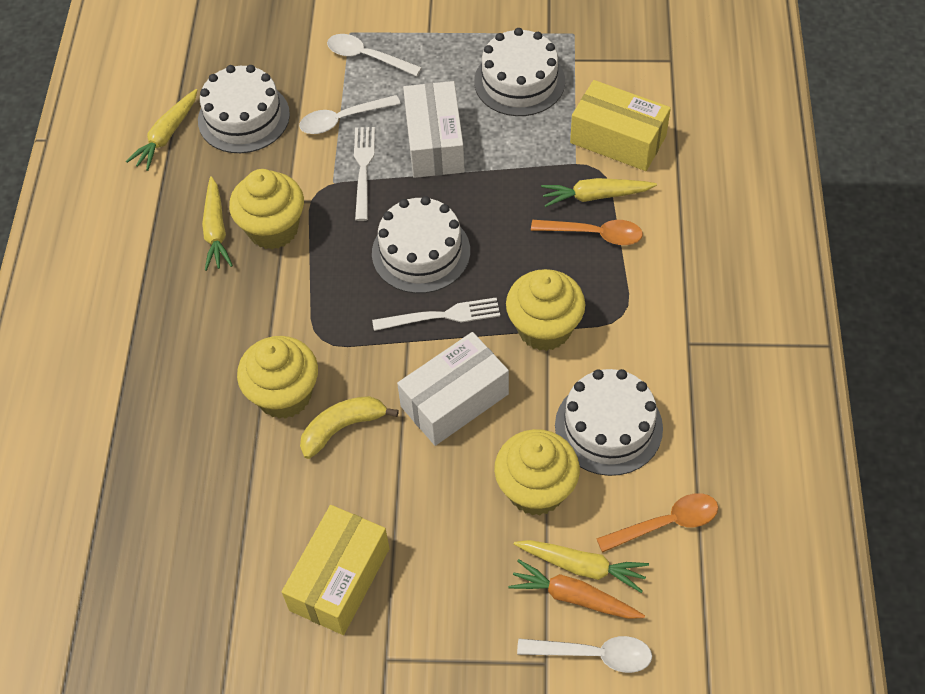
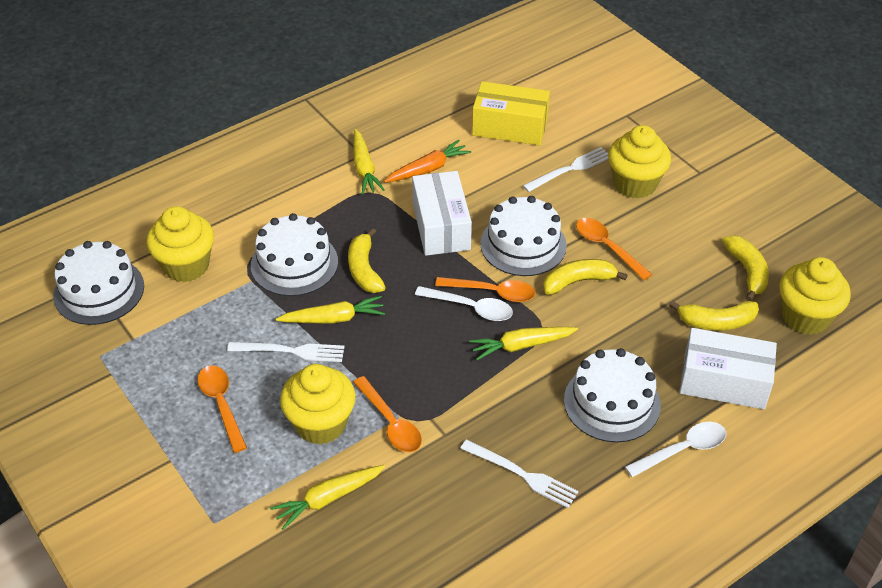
orange spoon: 2 -> 4
white fork: 2 -> 3
white spoon: 3 -> 2
yellow banana: 1 -> 4
yellow box: 2 -> 1

